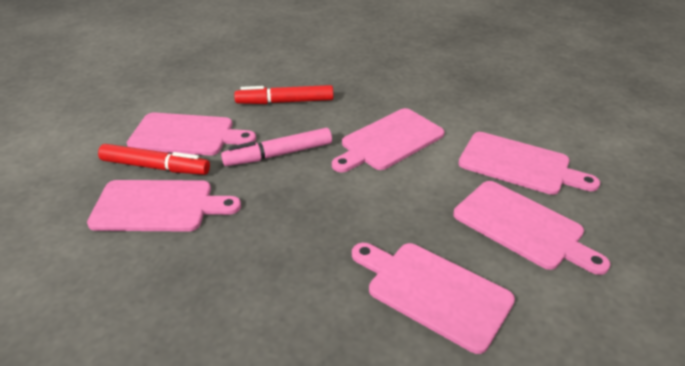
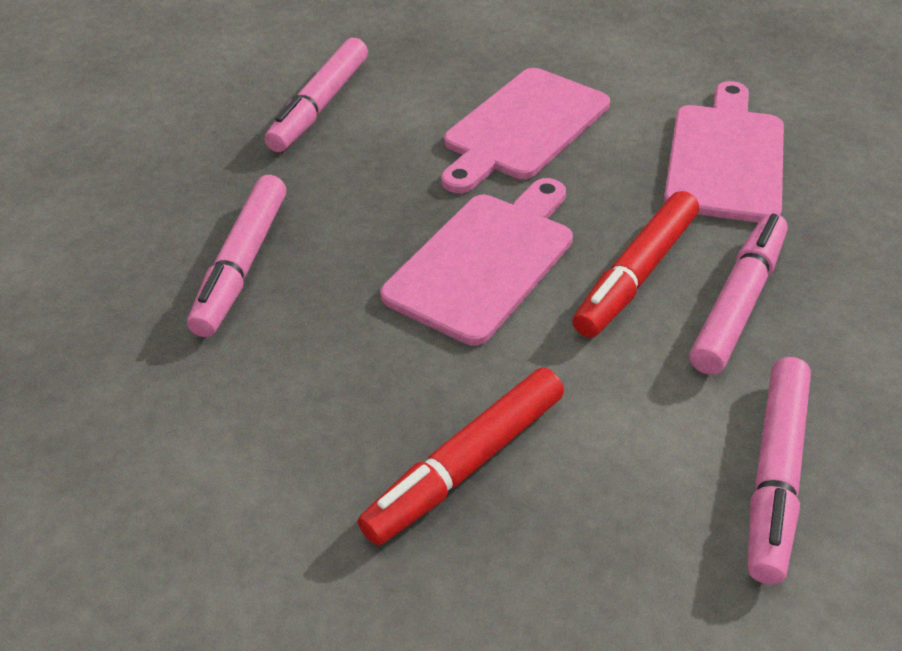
pink cutting board: 6 -> 3
pink marker: 1 -> 4

